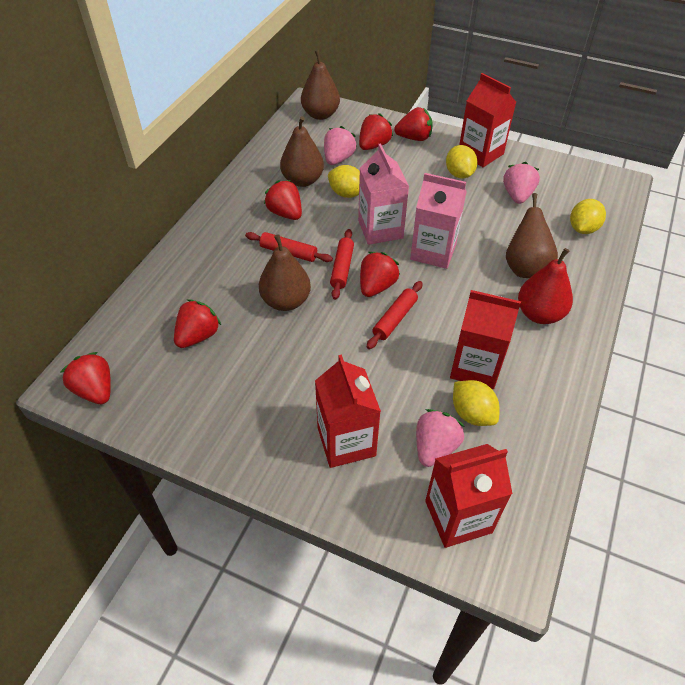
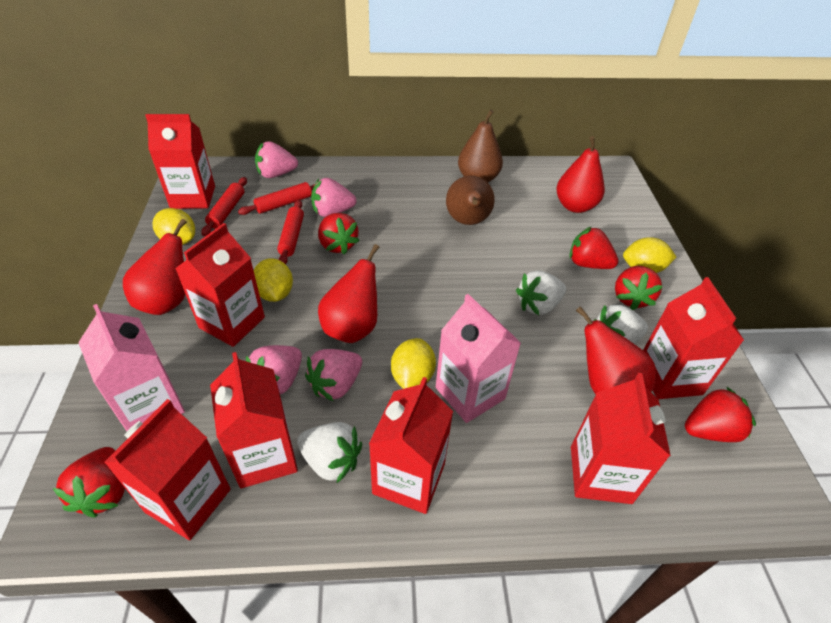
brown pear: 4 -> 2
pink strawberry: 3 -> 4
red carton: 4 -> 7
red pear: 1 -> 4
red strawberry: 6 -> 5
white strawberry: 0 -> 3

